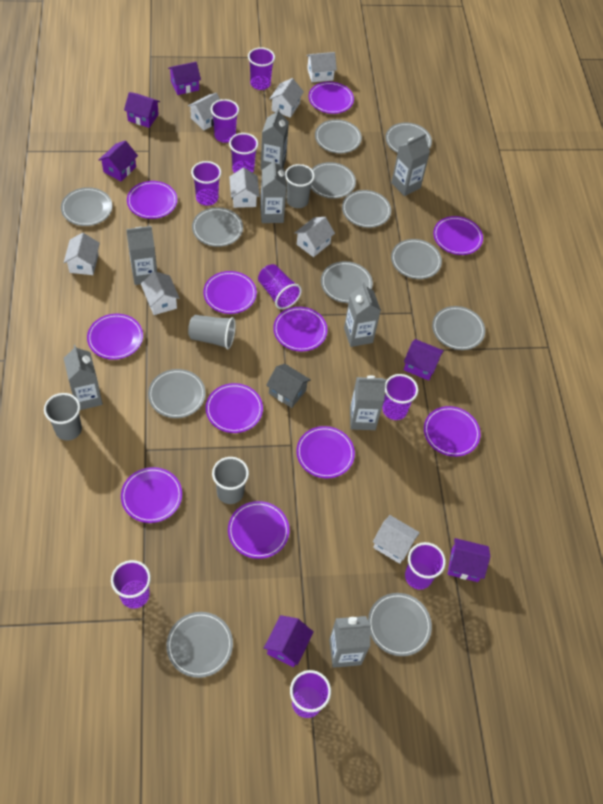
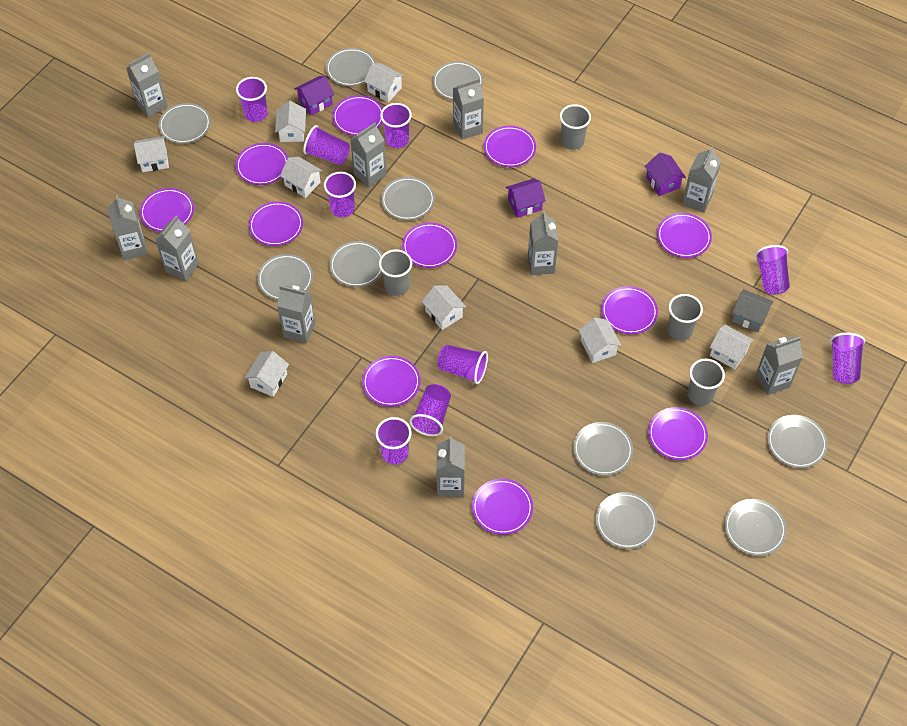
grey carton: 8 -> 10
grey plate: 12 -> 10
purple house: 6 -> 3

